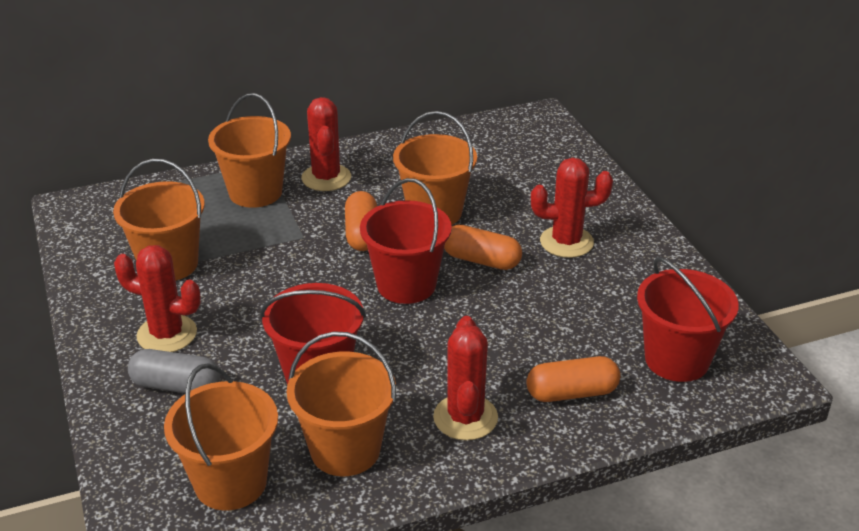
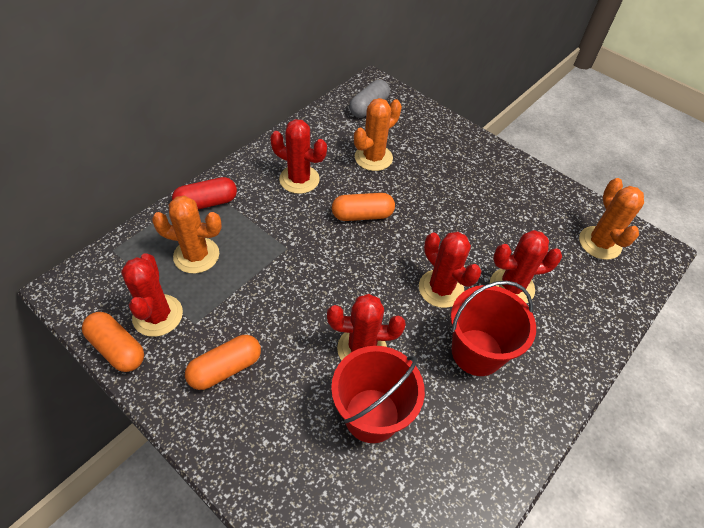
orange bucket: 5 -> 0
orange cactus: 0 -> 3
red bucket: 3 -> 2
red cactus: 4 -> 5
red capsule: 0 -> 1

